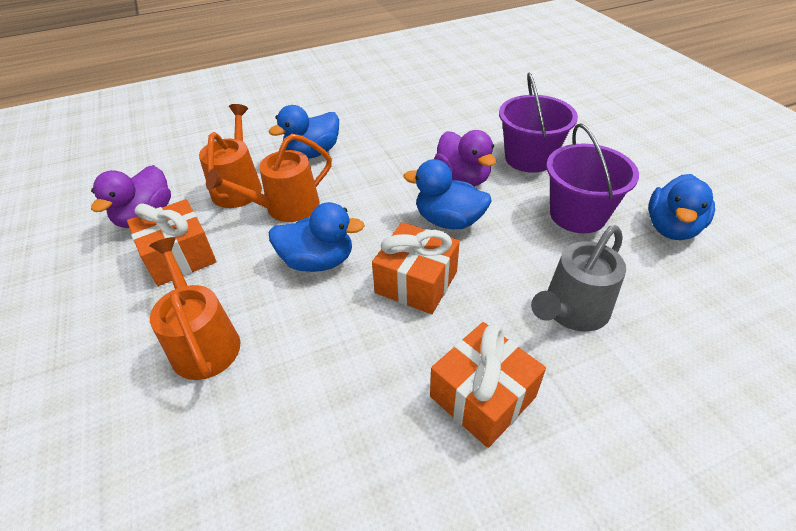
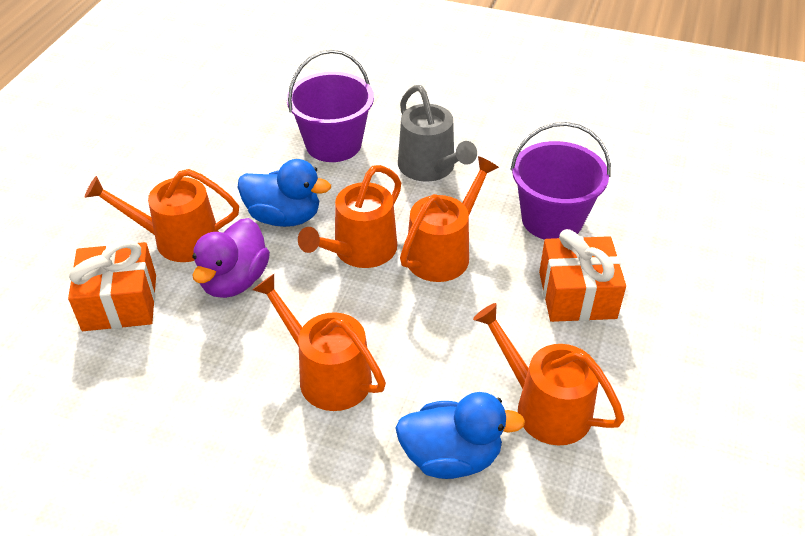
blue duck: 4 -> 2
orange gift: 3 -> 2
orange watering can: 3 -> 5
purple duck: 2 -> 1

